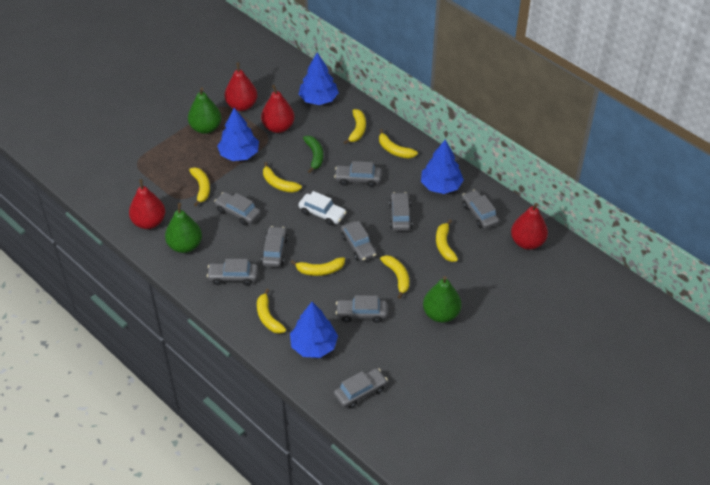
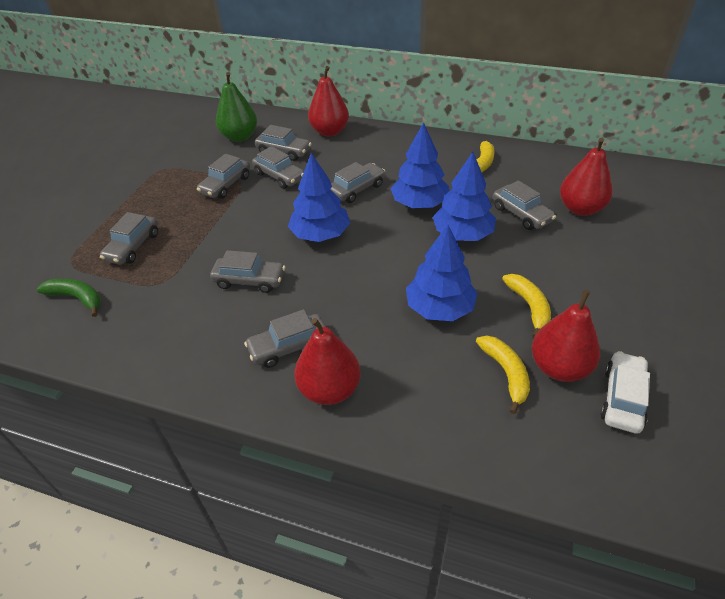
green pear: 3 -> 1
grey car: 9 -> 8
yellow banana: 8 -> 3

